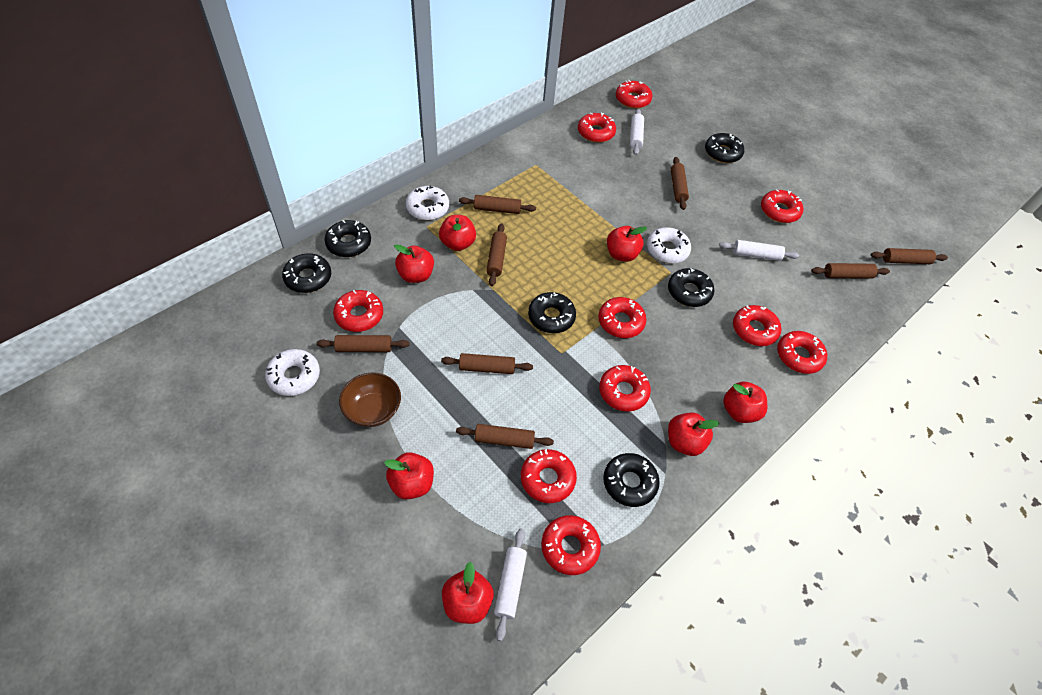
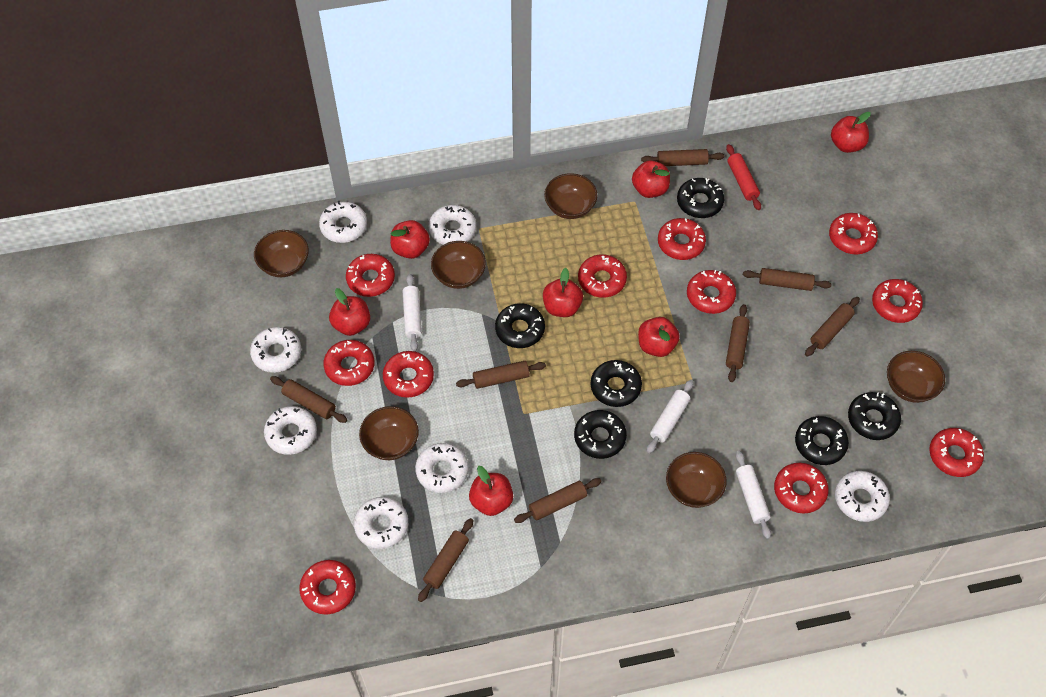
brown bowl: 1 -> 6
red donut: 10 -> 11
red rolling pin: 0 -> 1
white donut: 3 -> 7

